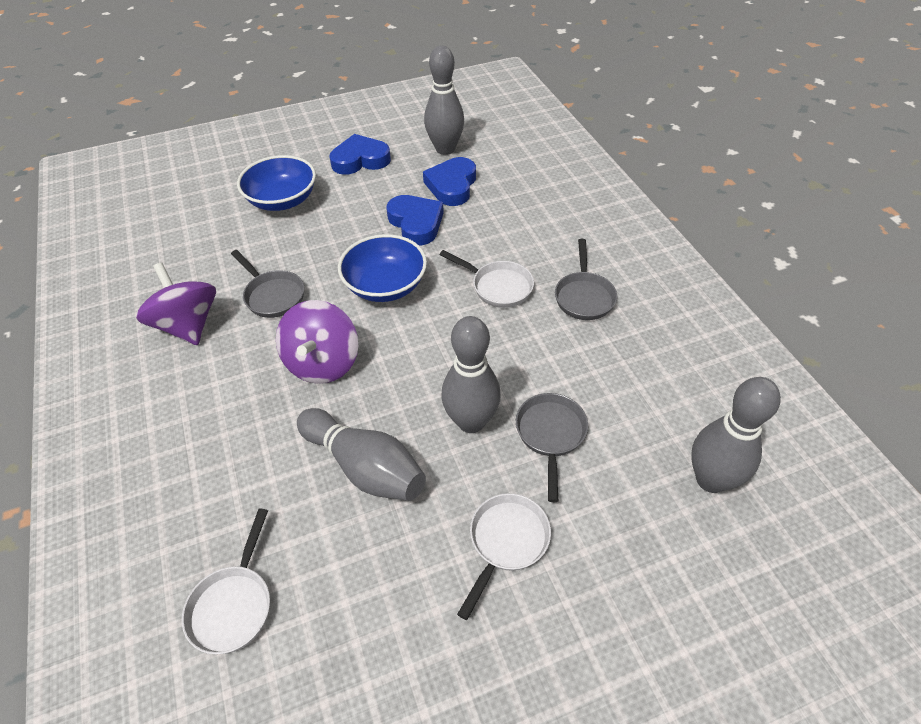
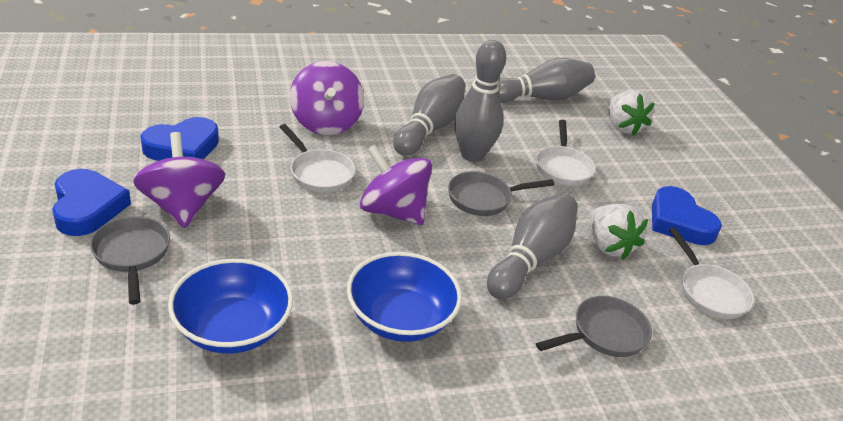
purple spinning top: 2 -> 3
white strawberry: 0 -> 2

